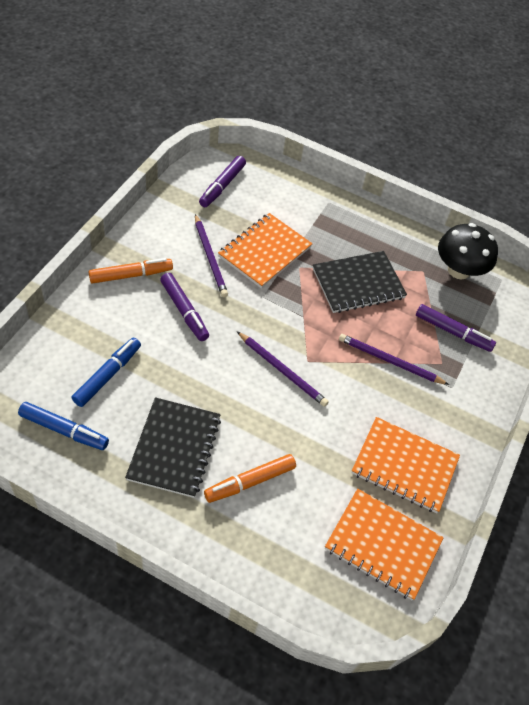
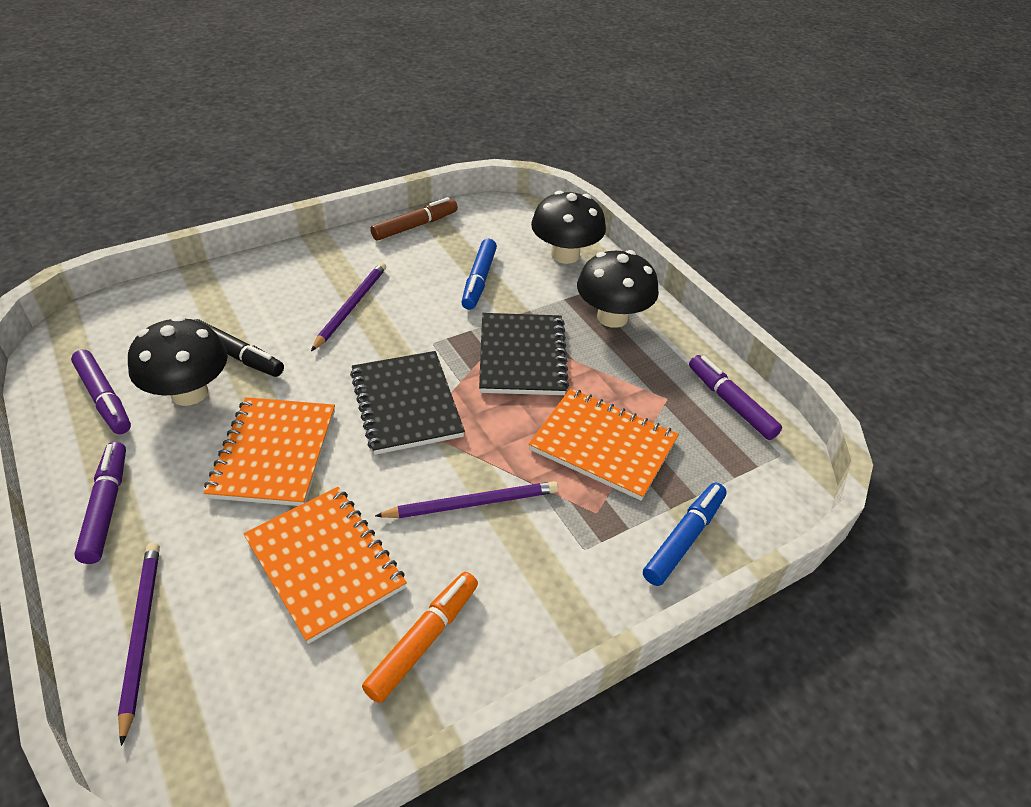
black marker: 0 -> 1
black mushroom: 1 -> 3
brown marker: 0 -> 1
orange marker: 2 -> 1

